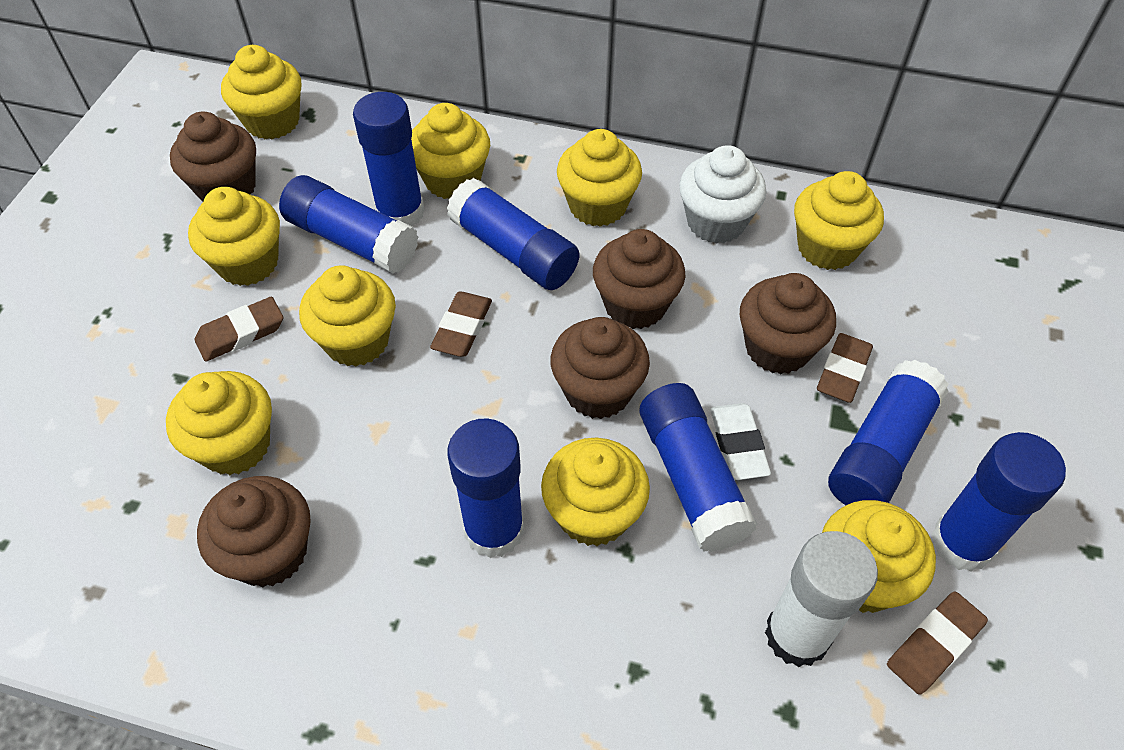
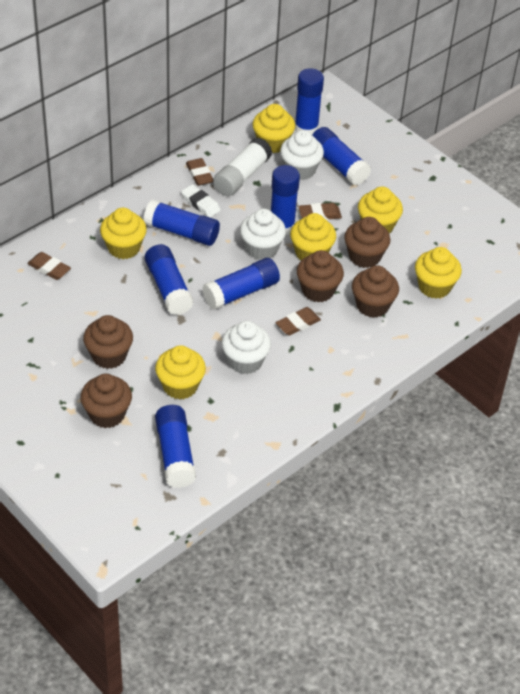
white cupcake: 1 -> 3
yellow cupcake: 9 -> 6

